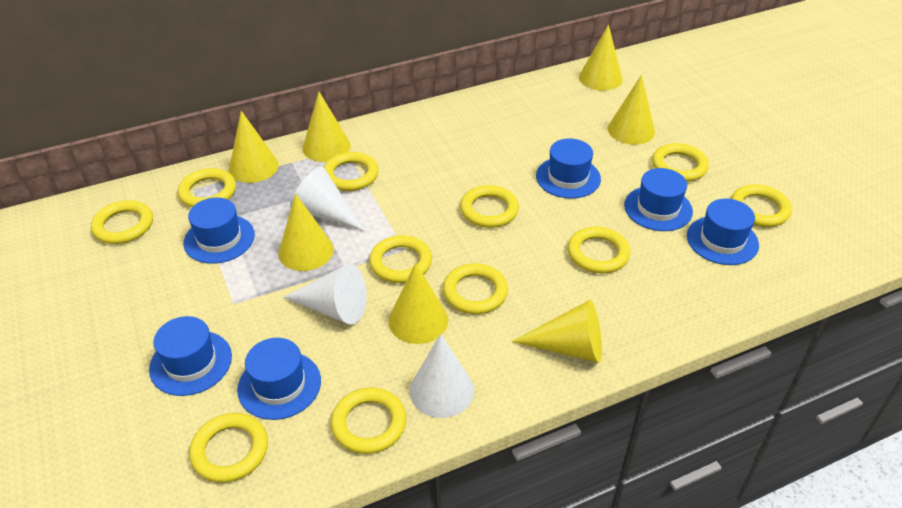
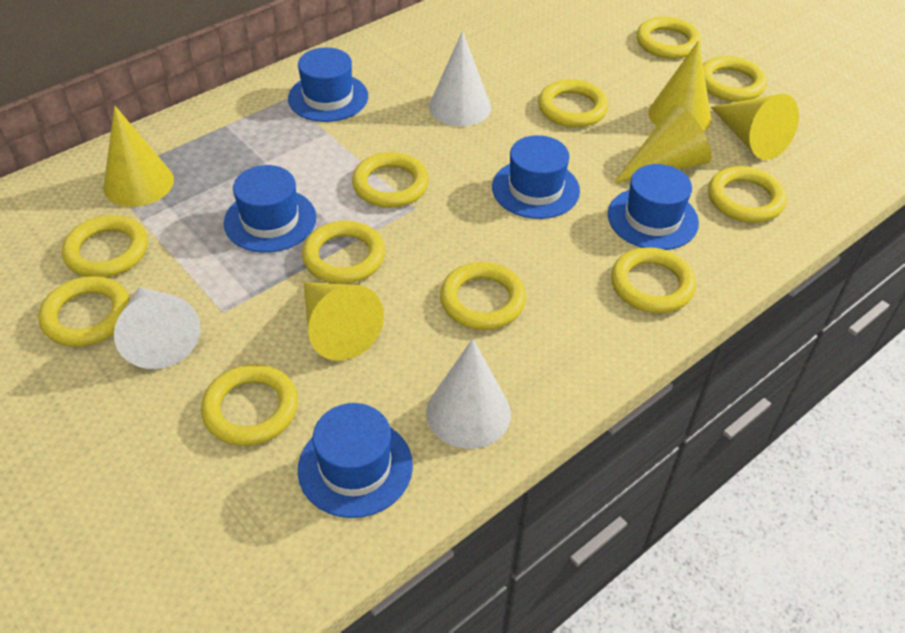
blue hat: 6 -> 5
yellow cone: 7 -> 5

